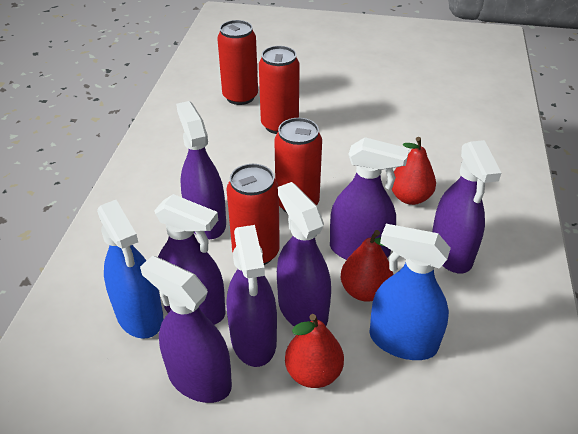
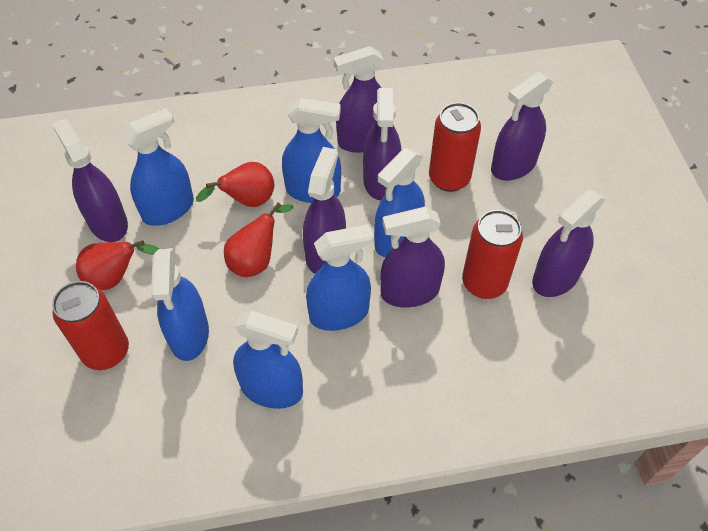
blue spray bottle: 2 -> 6
red can: 4 -> 3

